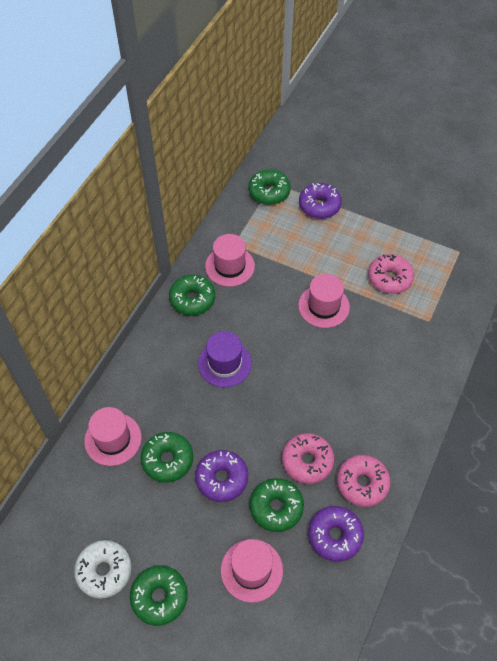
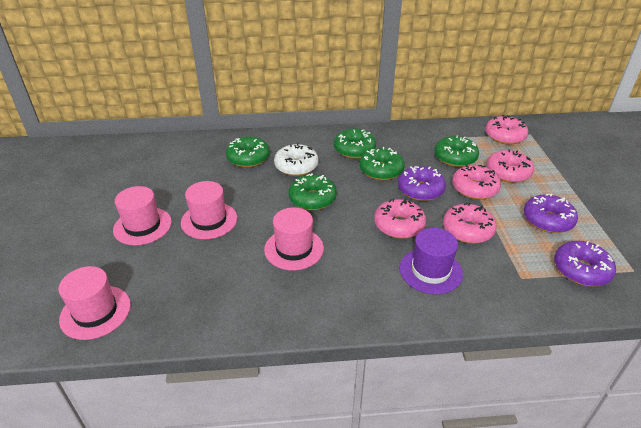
pink donut: 3 -> 5

